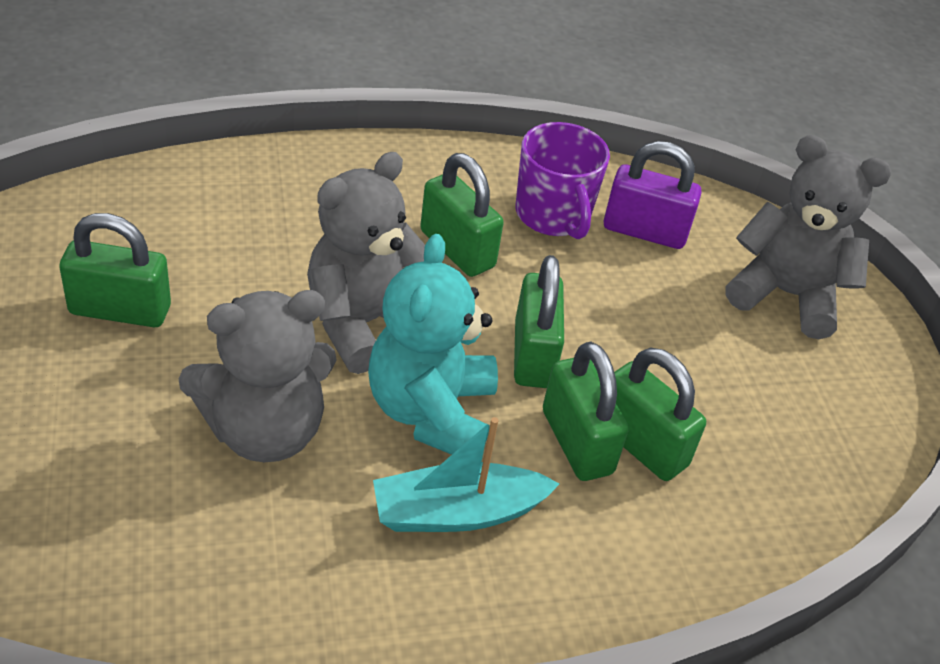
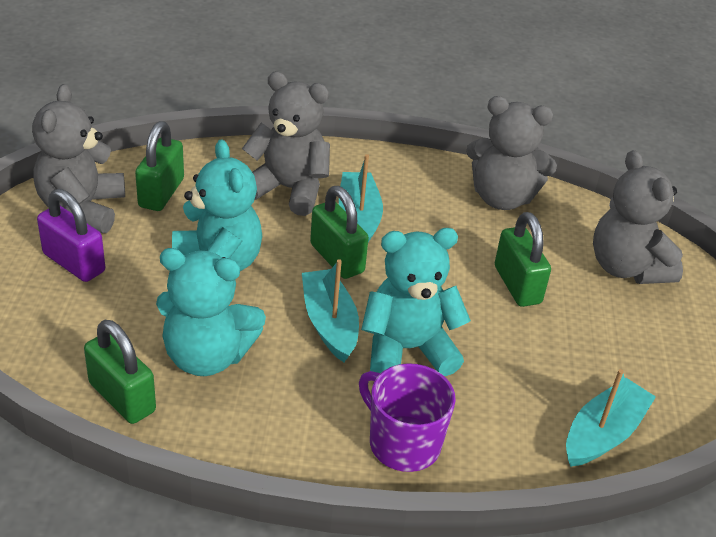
green padlock: 5 -> 4
grey teddy bear: 3 -> 4
turquoise boat: 1 -> 3
turquoise teddy bear: 1 -> 3

